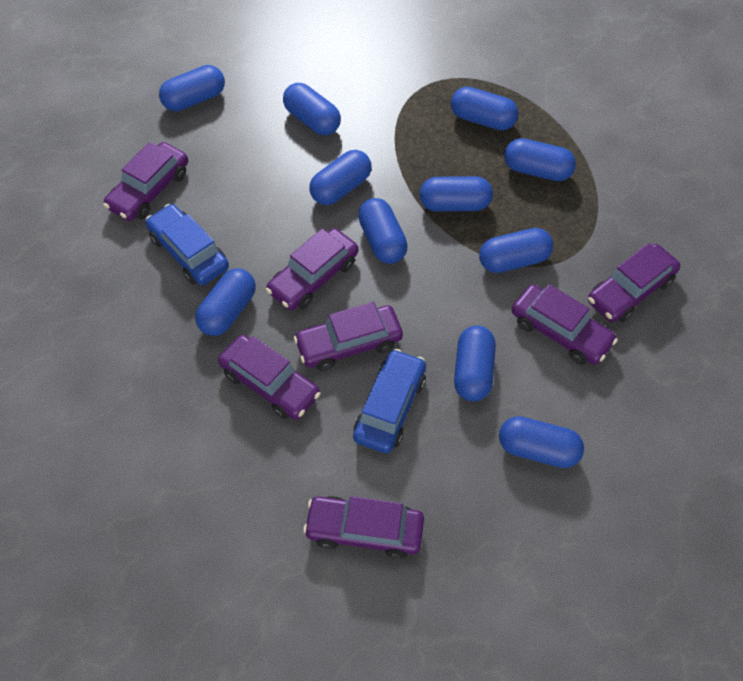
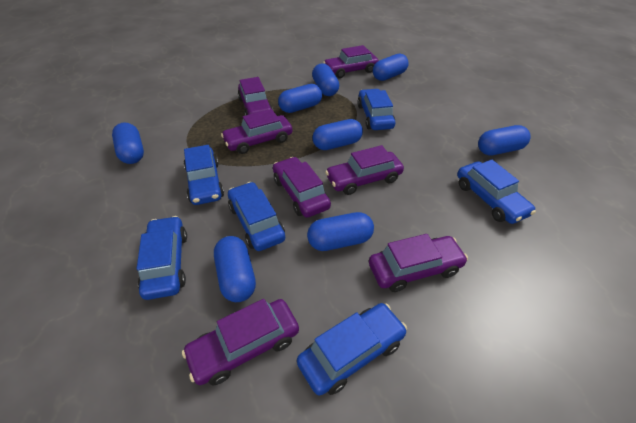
blue capsule: 11 -> 8
blue car: 2 -> 6

